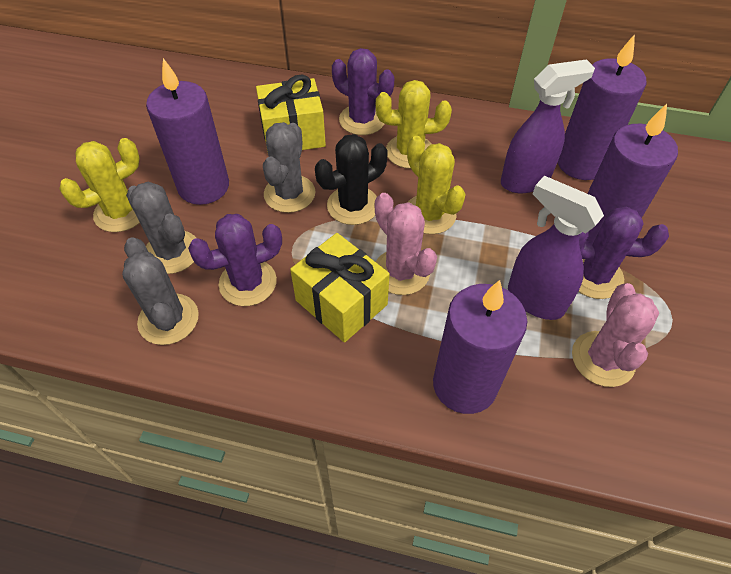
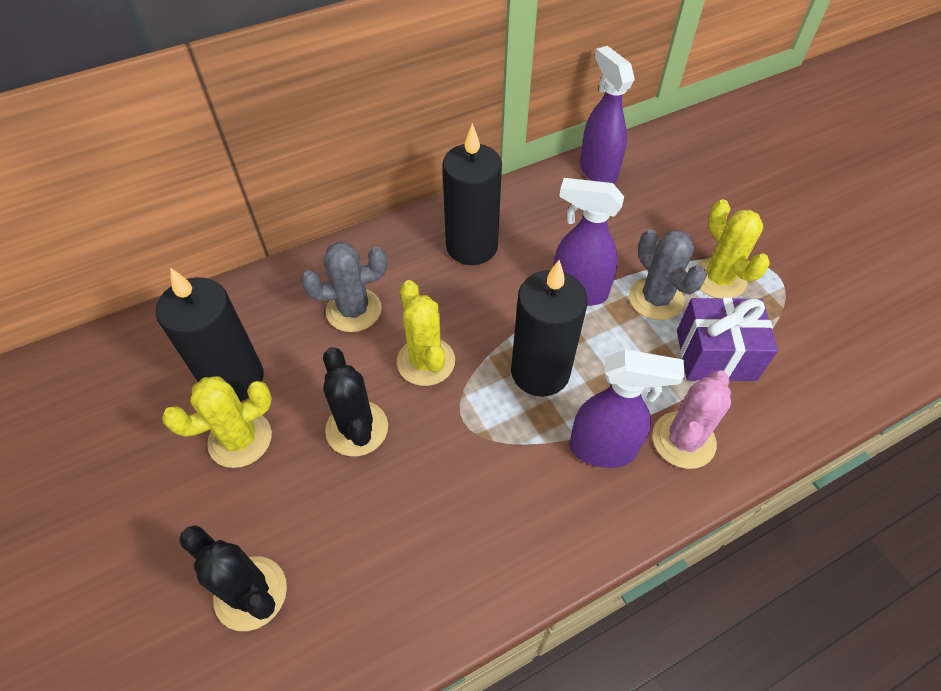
black cactus: 1 -> 2
black candle: 0 -> 3
grey cactus: 3 -> 2
pink cactus: 2 -> 1
purple cactus: 3 -> 0
purple candle: 4 -> 0
purple gift: 0 -> 1
purple spray bottle: 2 -> 3
yellow gift: 2 -> 0

